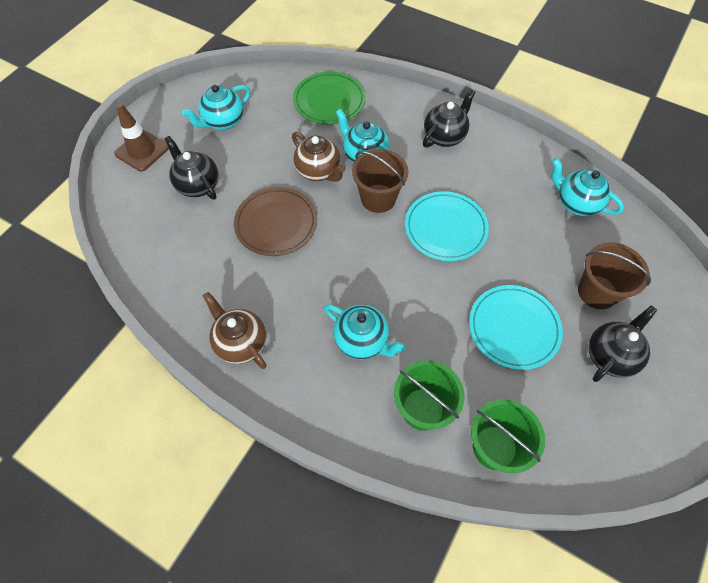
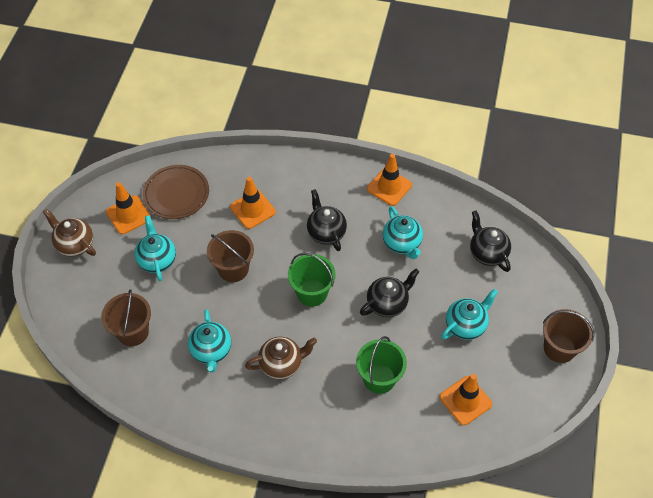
brown bucket: 2 -> 3
brown traffic cone: 1 -> 0
green plate: 1 -> 0
orange traffic cone: 0 -> 4
turquoise plate: 2 -> 0

